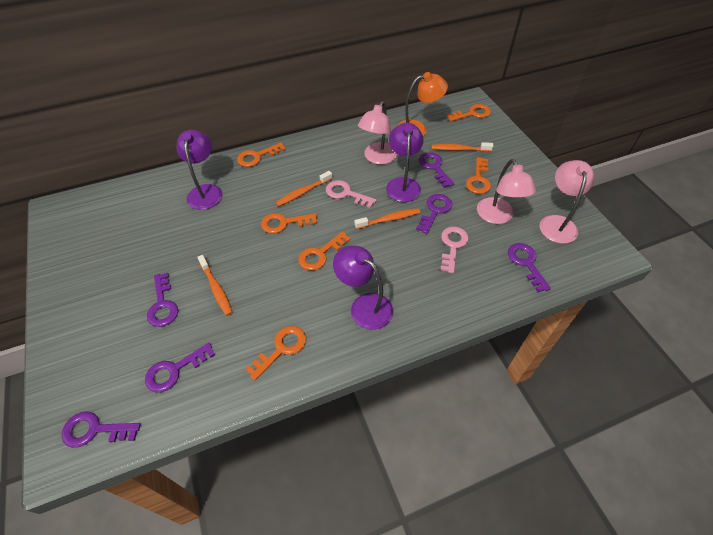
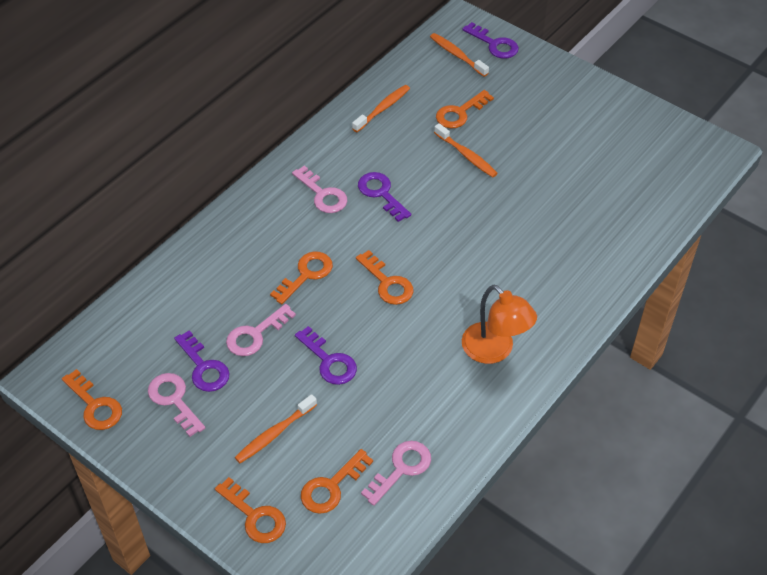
pink key: 2 -> 4
pink lamp: 3 -> 0
purple key: 6 -> 4
purple lamp: 3 -> 0

